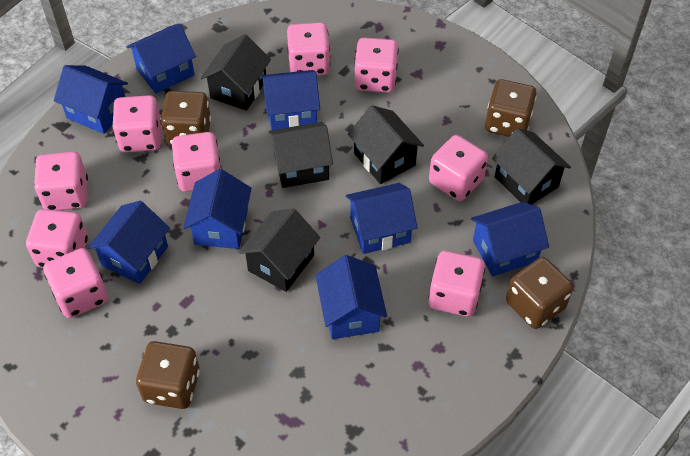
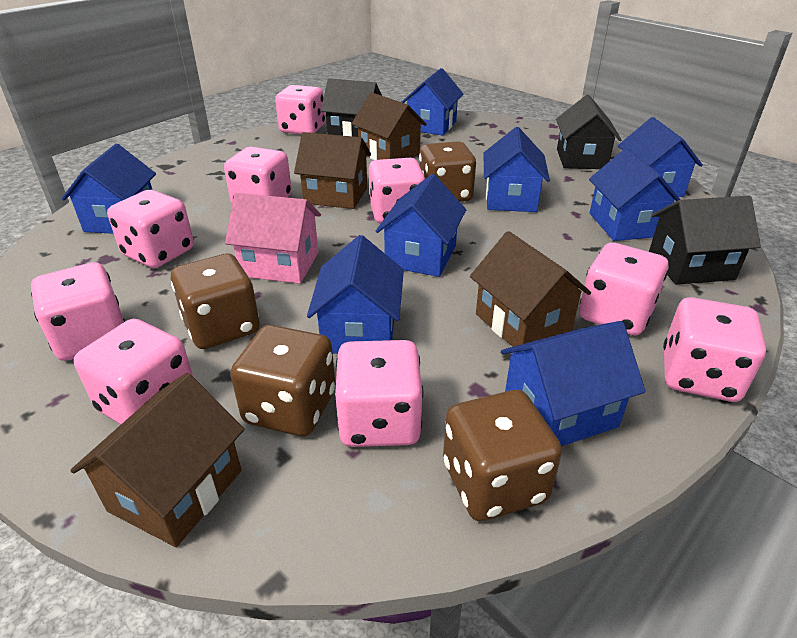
black house: 5 -> 3
brown house: 0 -> 4
pink house: 0 -> 1

